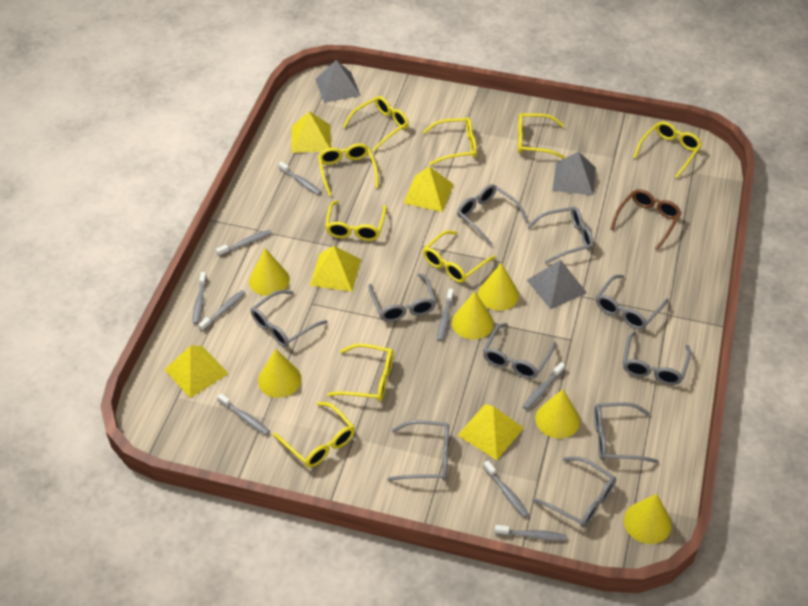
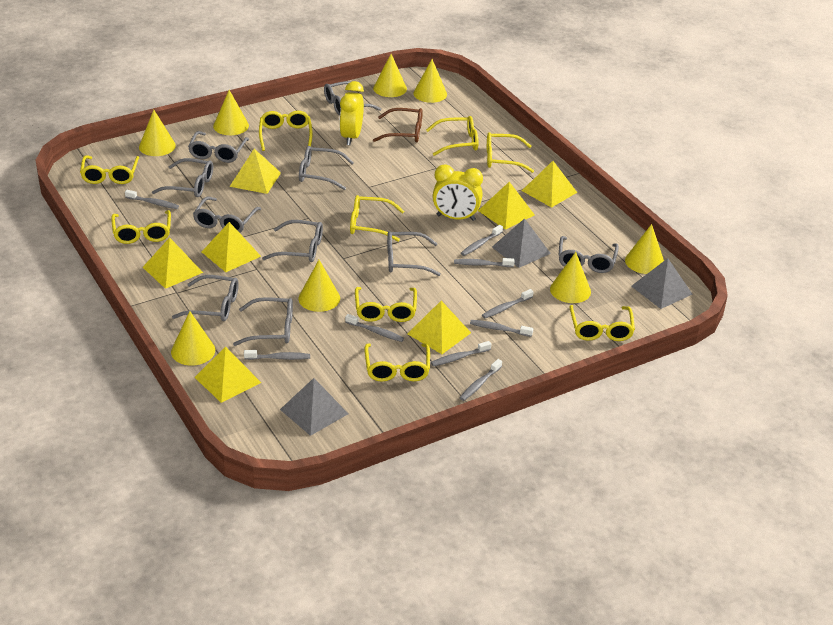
yellow clock: 0 -> 2
yellow cone: 6 -> 8
yellow pyramid: 5 -> 7

